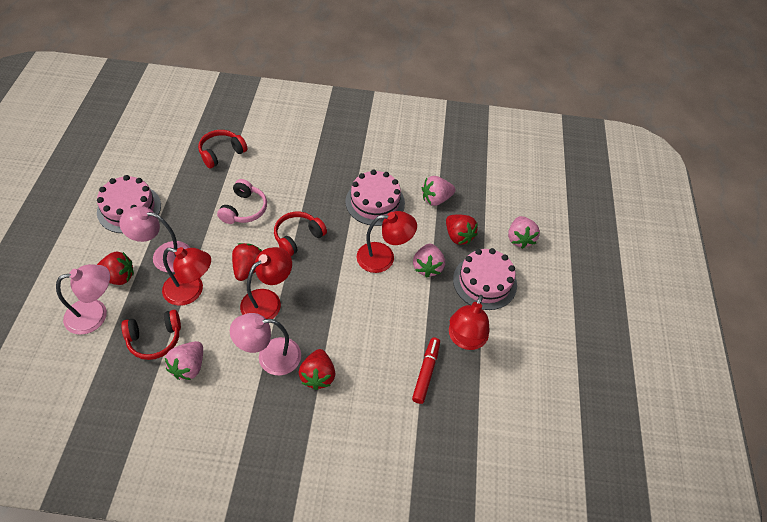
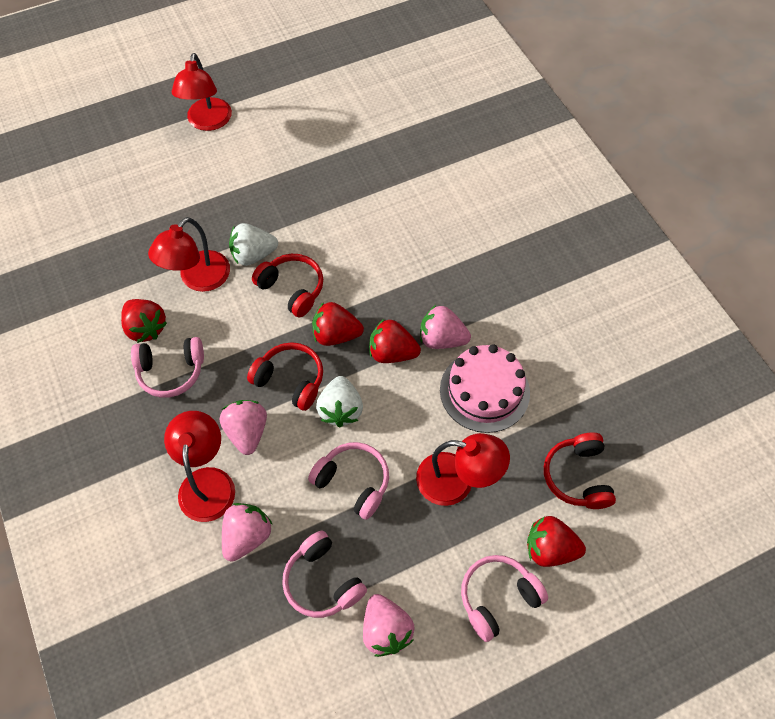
pink cake: 3 -> 1
pink headphones: 1 -> 4
pink lamp: 3 -> 0
red marker: 1 -> 0
white strawberry: 0 -> 2

